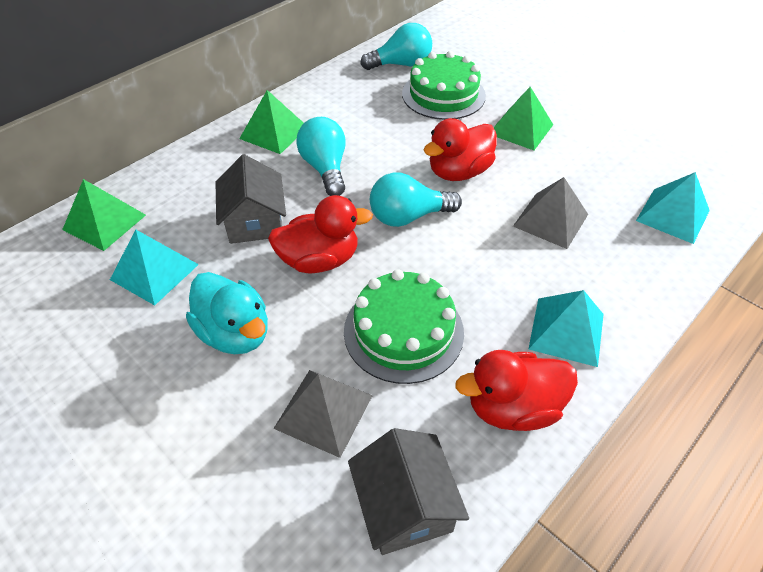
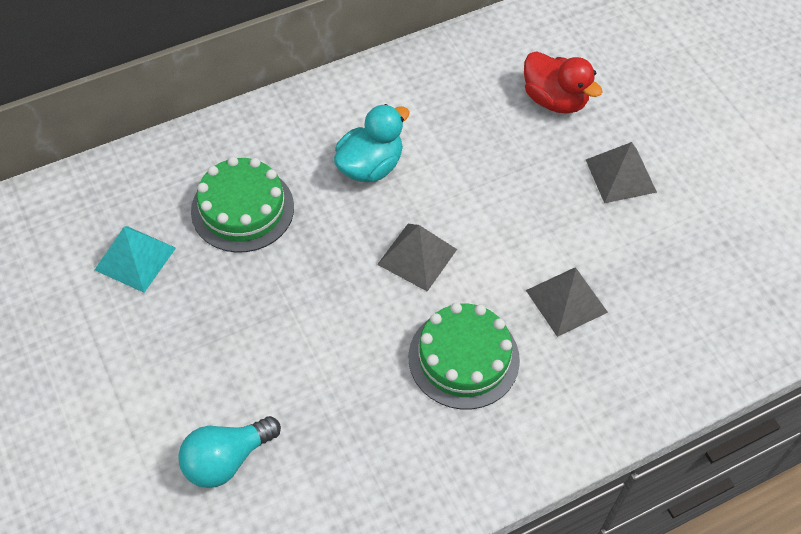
green pyramid: 3 -> 0
grey house: 2 -> 0
grey pyramid: 2 -> 3
red duck: 3 -> 1
turquoise light bulb: 3 -> 1
turquoise pyramid: 3 -> 1

